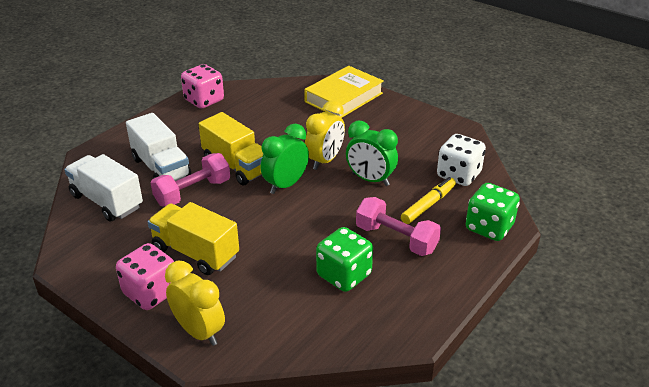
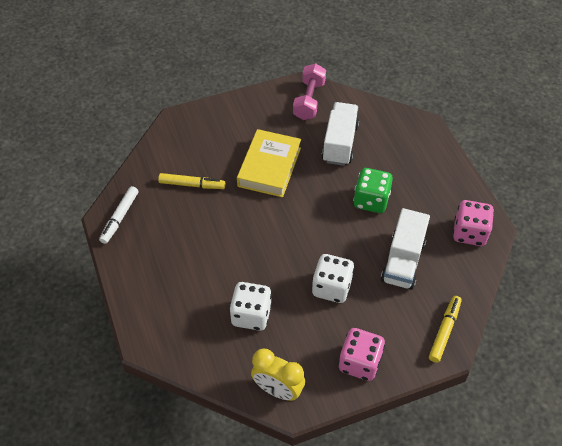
green clock: 2 -> 0
green dice: 2 -> 1
pink dumbbell: 2 -> 1
white dice: 1 -> 2
white marker: 0 -> 1
yellow clock: 2 -> 1
yellow marker: 1 -> 2
yellow truck: 2 -> 0

